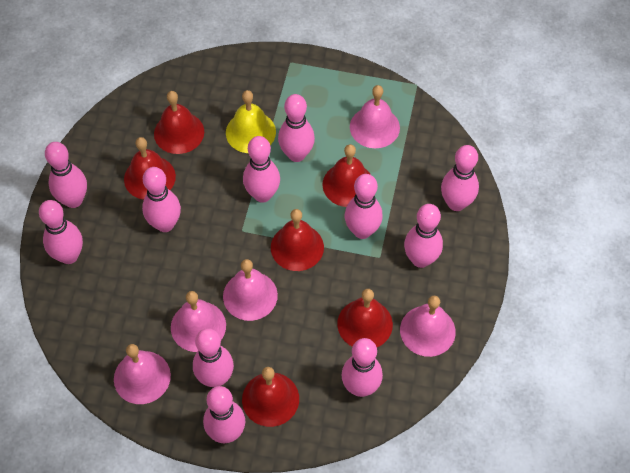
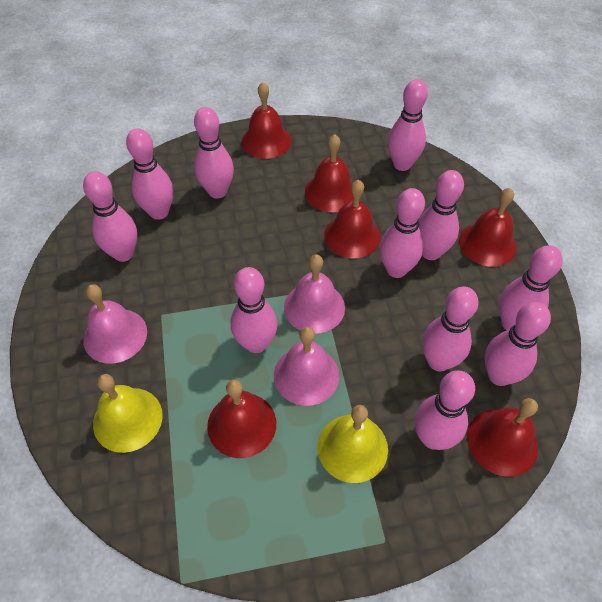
pink bell: 5 -> 3
yellow bell: 1 -> 2

